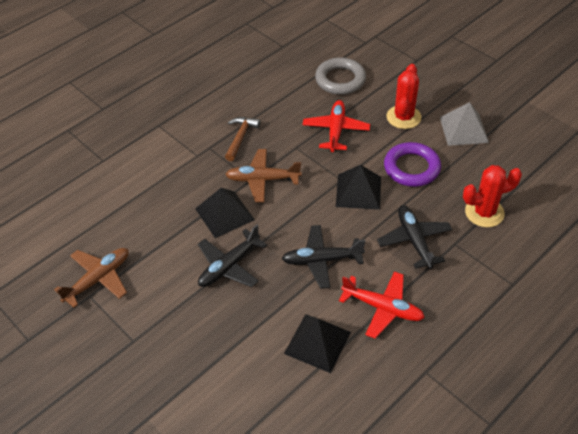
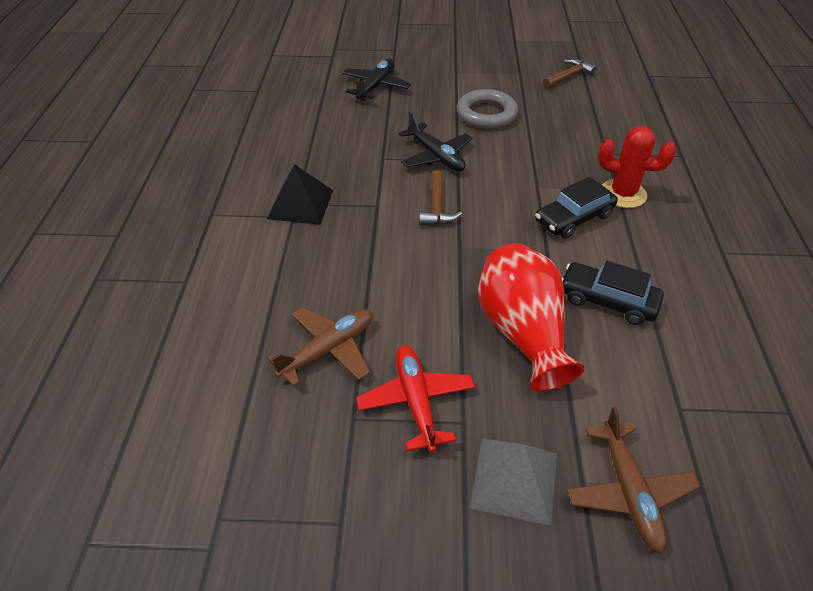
black car: 0 -> 2
black plane: 3 -> 2
black pyramid: 3 -> 1
brown hammer: 1 -> 2
purple ring: 1 -> 0
red cactus: 2 -> 1
red plane: 2 -> 1
red vase: 0 -> 1

